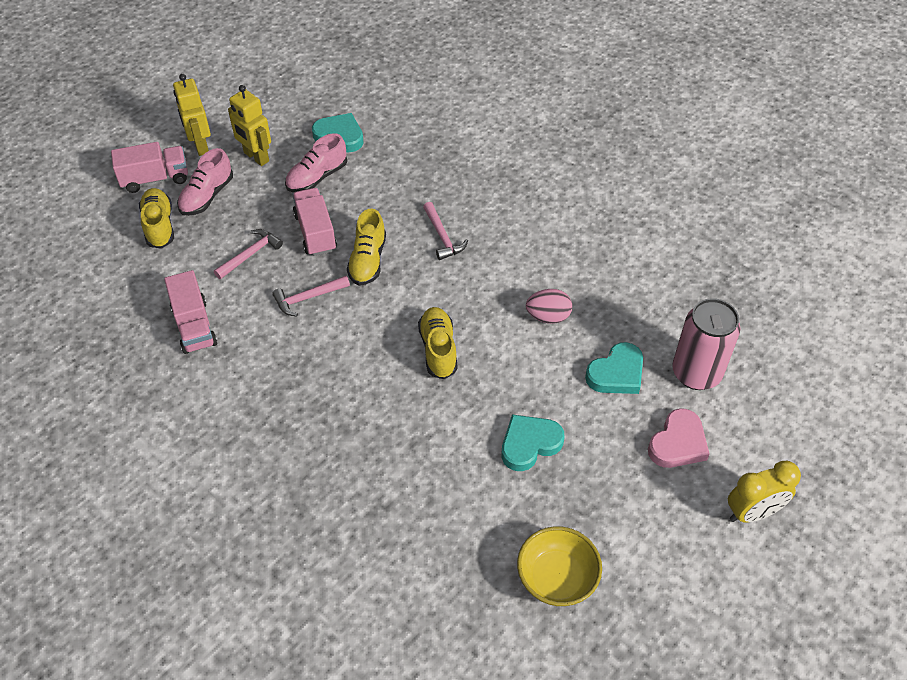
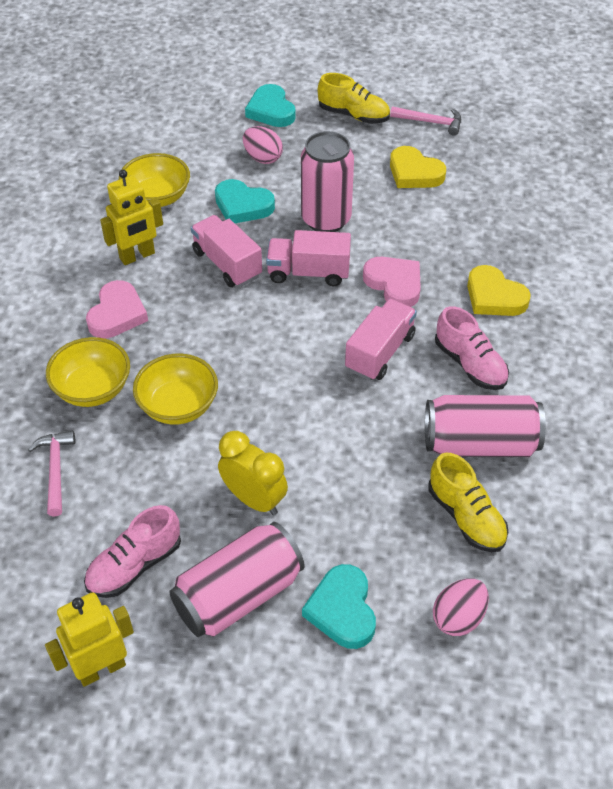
pink can: 1 -> 3
pink egg: 1 -> 2
pink hammer: 3 -> 2
pink heart: 1 -> 2
yellow bowl: 1 -> 3
yellow heart: 0 -> 2
yellow shoe: 3 -> 2

